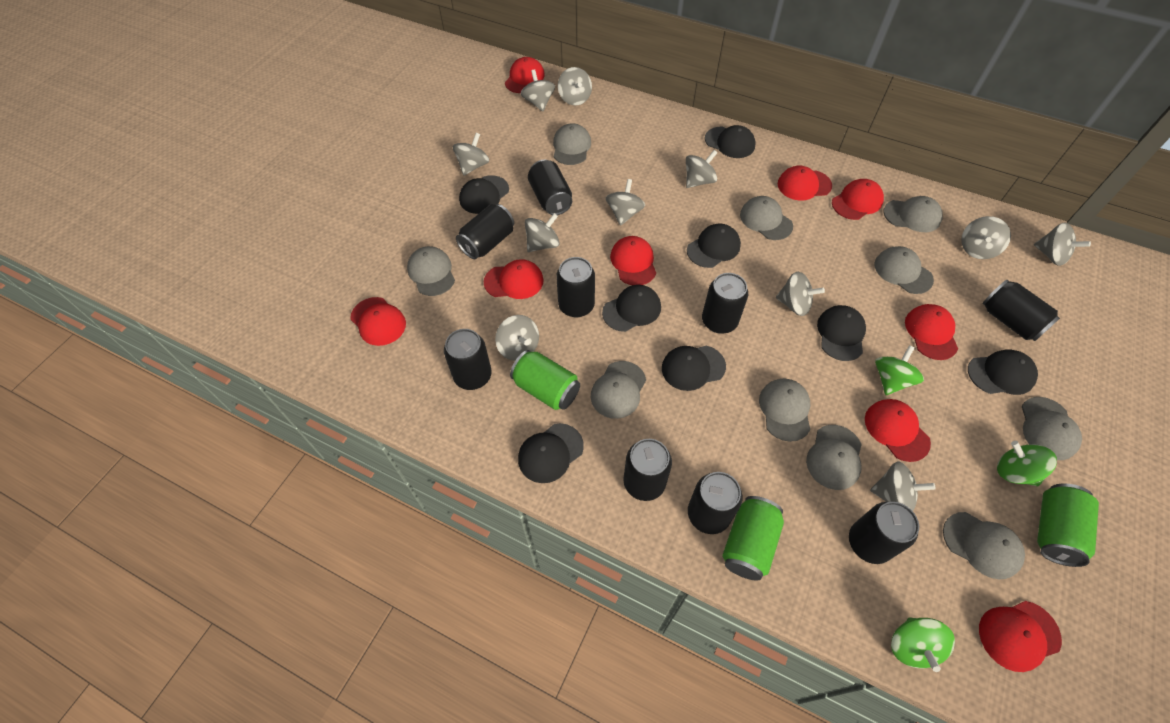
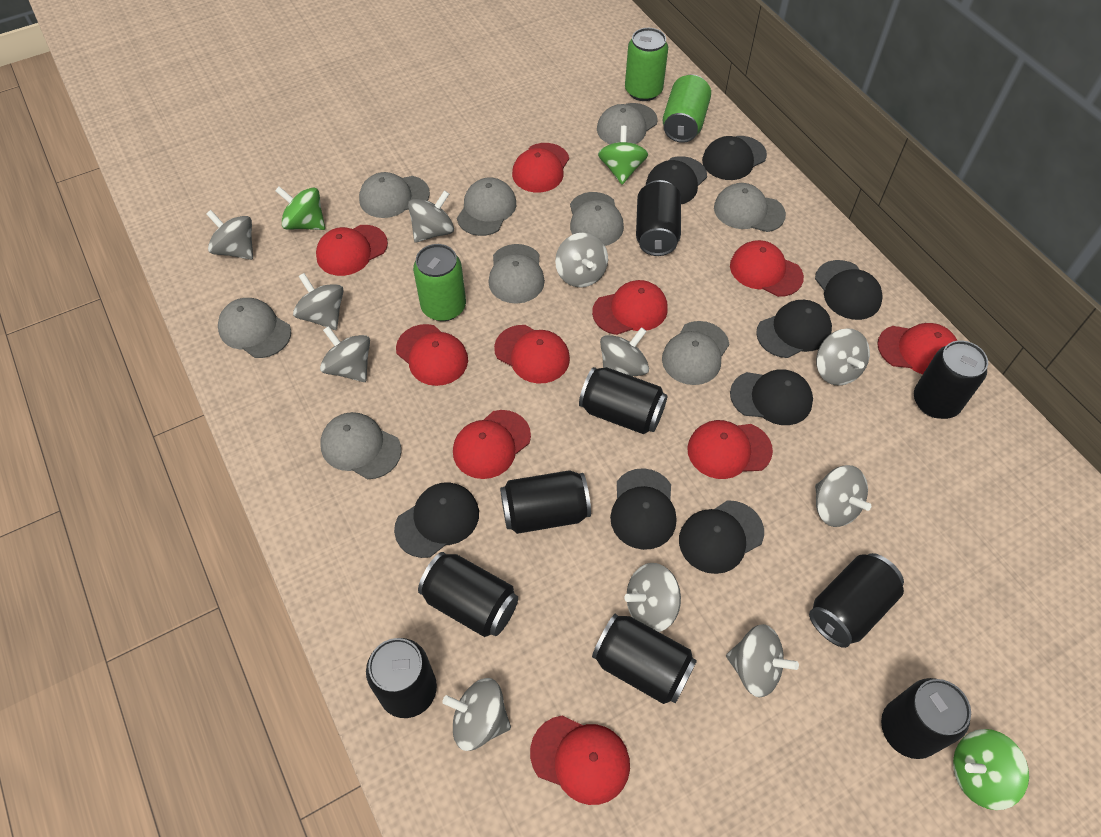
grey cap: 10 -> 9
red cap: 9 -> 10

